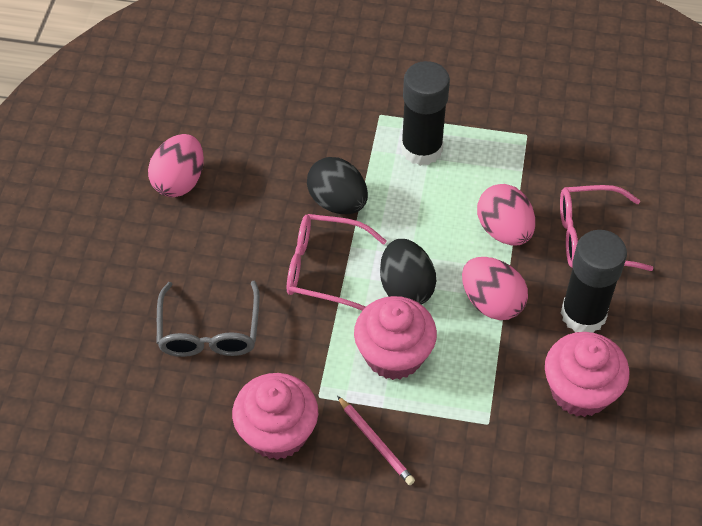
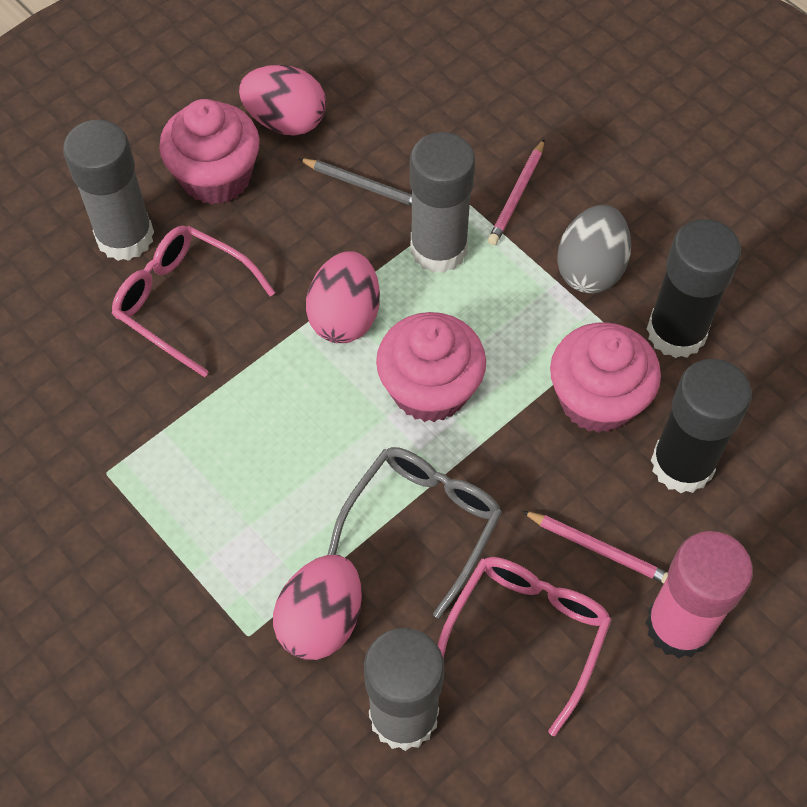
black egg: 2 -> 0
grey egg: 0 -> 1
grey glue stick: 0 -> 3
grey pencil: 0 -> 1
pink glue stick: 0 -> 1
pink pencil: 1 -> 2

